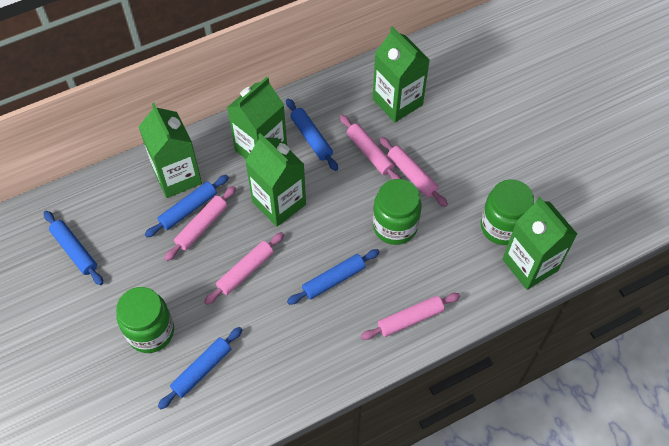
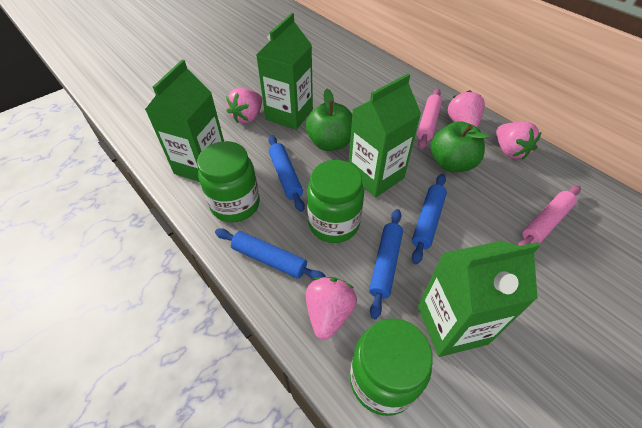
blue rolling pin: 5 -> 4
green apple: 0 -> 2
green carton: 5 -> 4
pink rolling pin: 5 -> 2
pink strawberry: 0 -> 4

